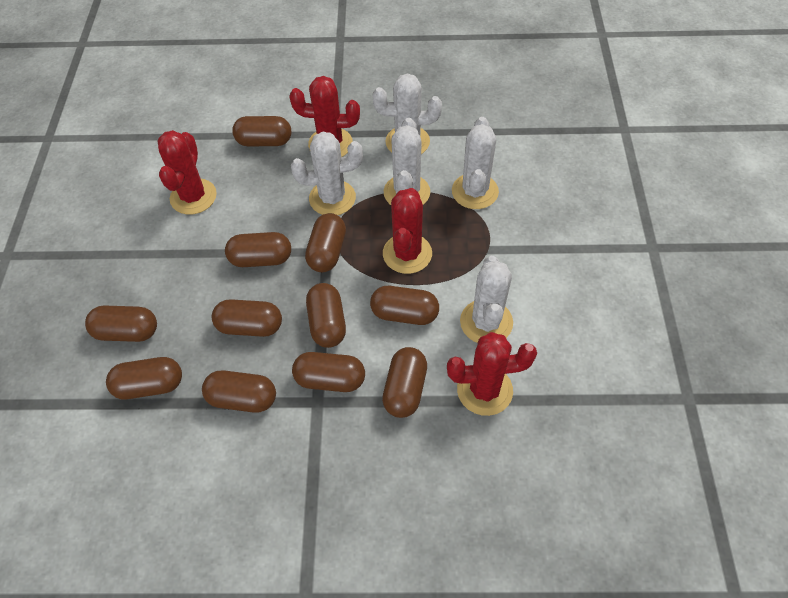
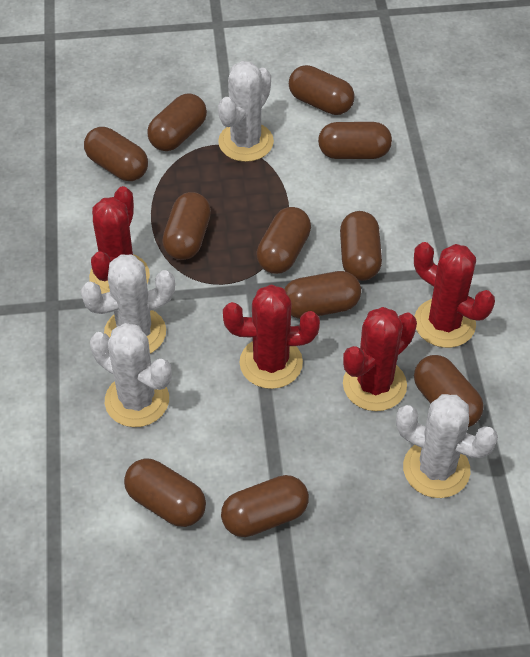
white cactus: 5 -> 4

